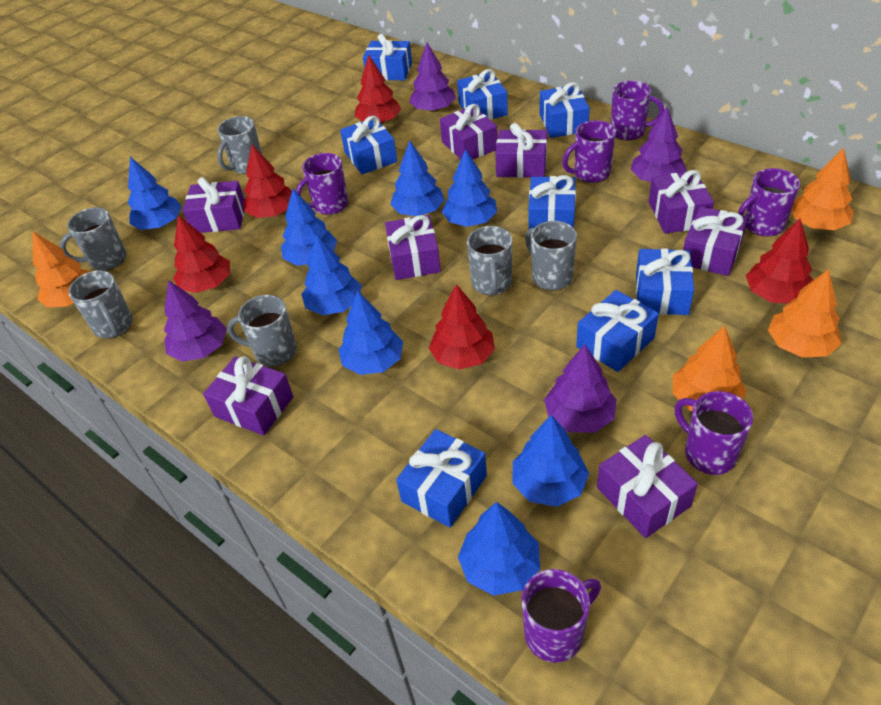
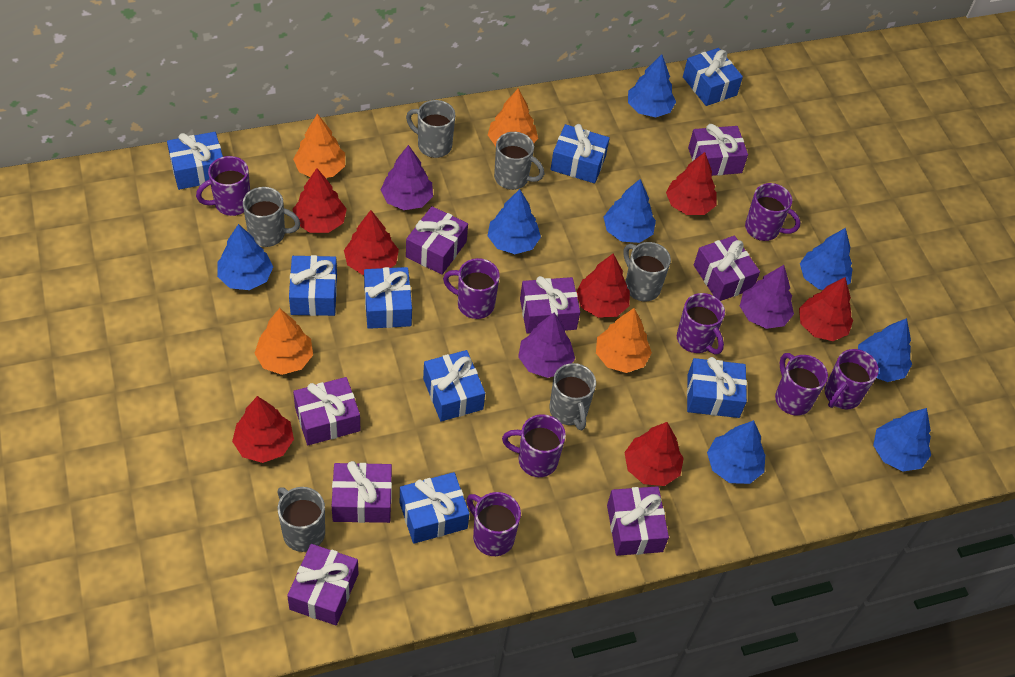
purple mug: 6 -> 8
purple tree: 4 -> 3
red tree: 5 -> 7

